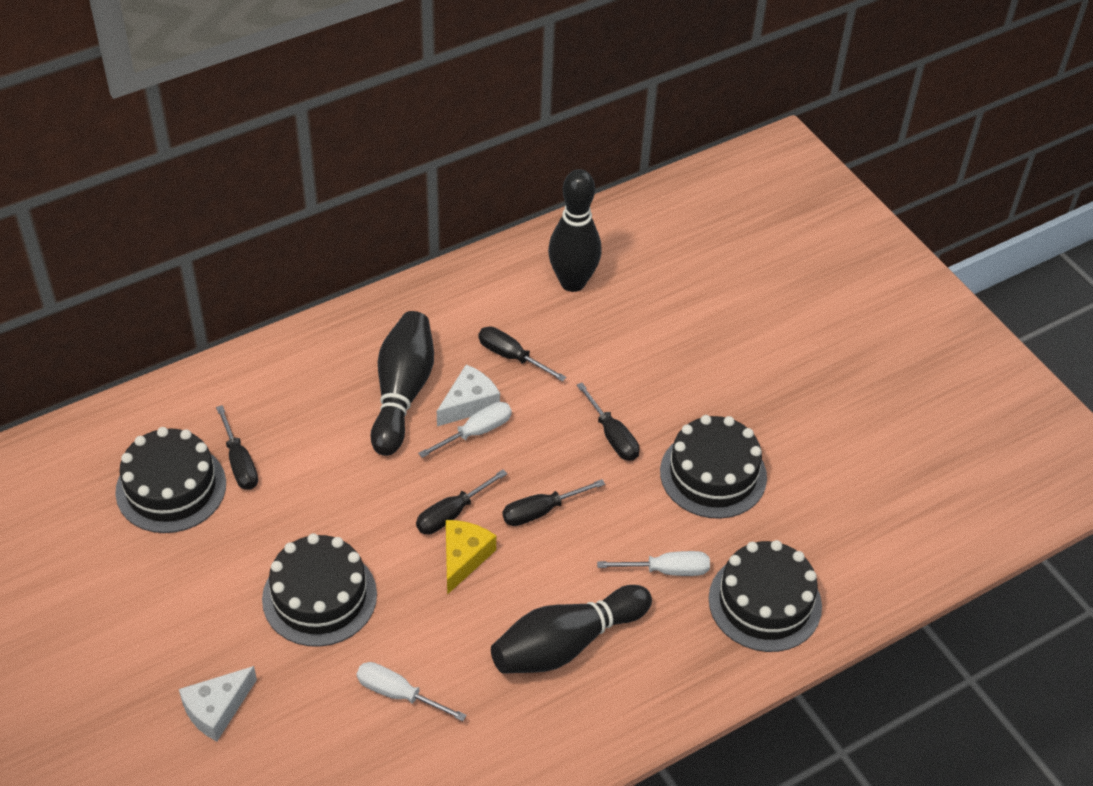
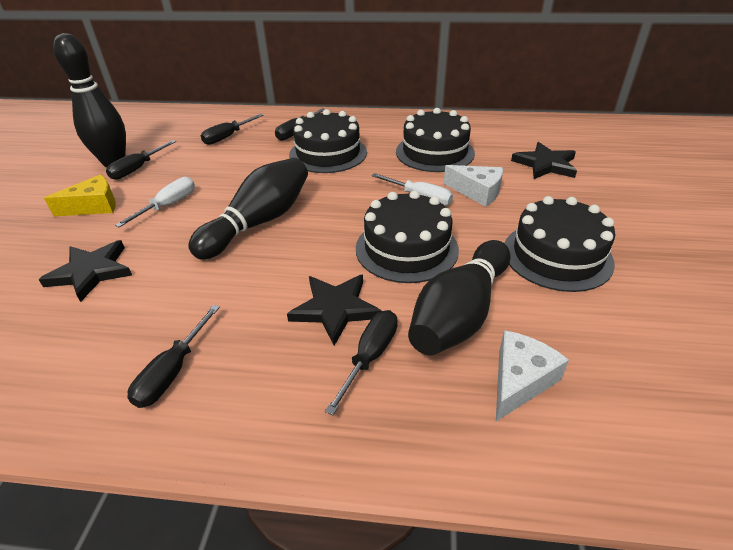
black star: 0 -> 3
white screwdriver: 3 -> 2

